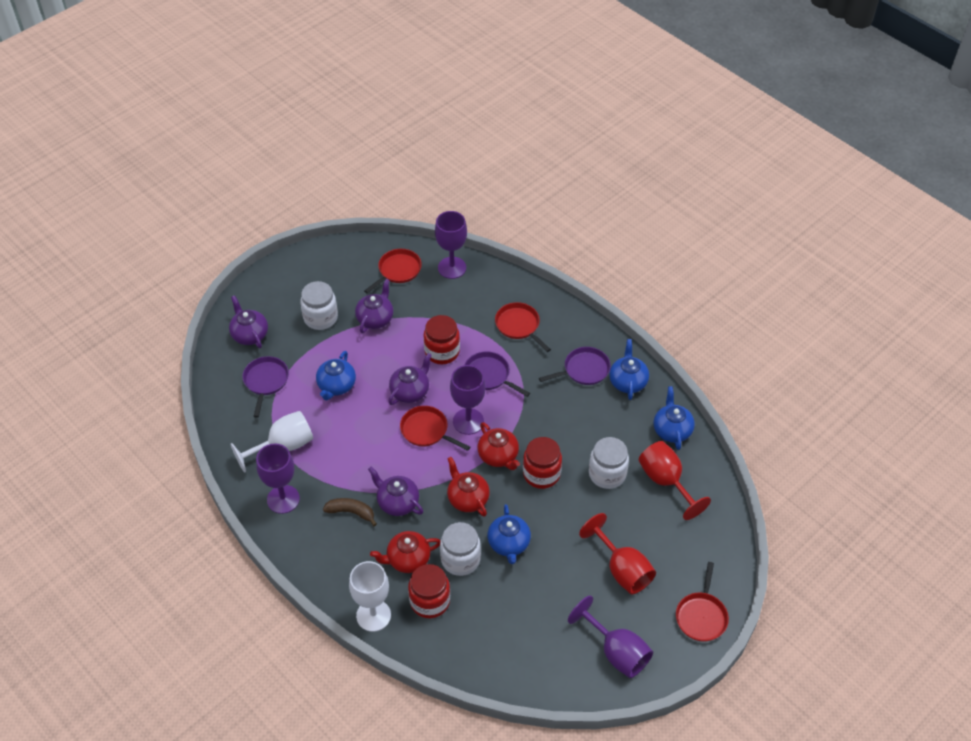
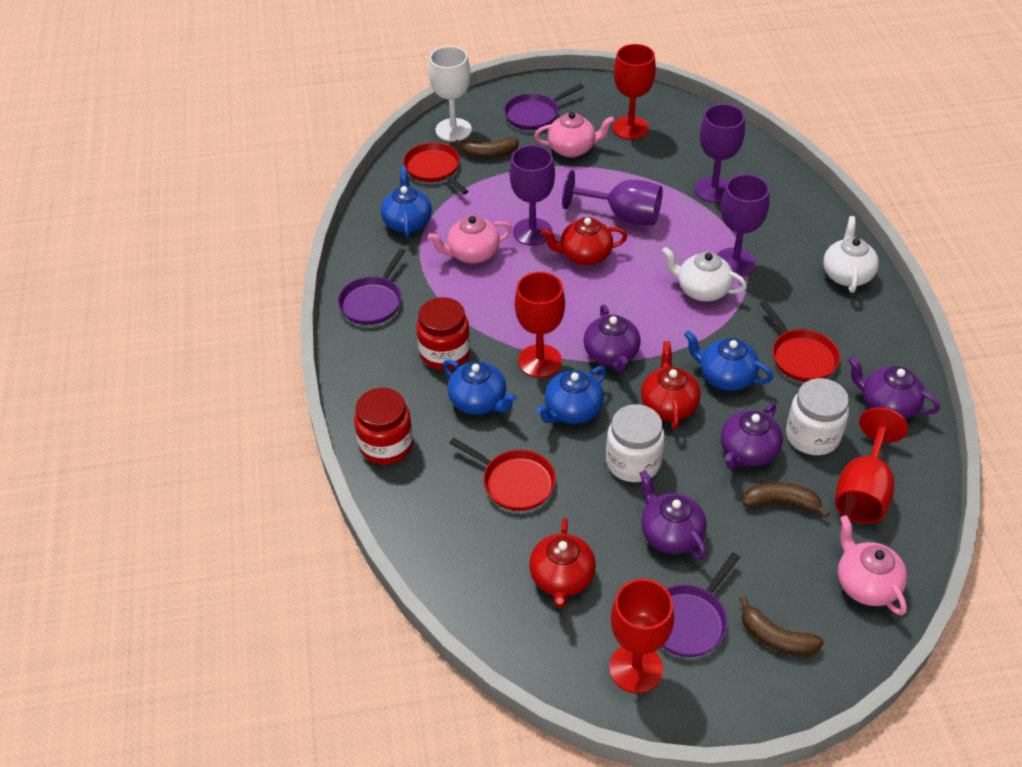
brown banana: 1 -> 3
pink teapot: 0 -> 3
red goblet: 2 -> 4
red jar: 3 -> 2
red pan: 4 -> 3
white goblet: 2 -> 1
white jar: 3 -> 2
white teapot: 0 -> 2

